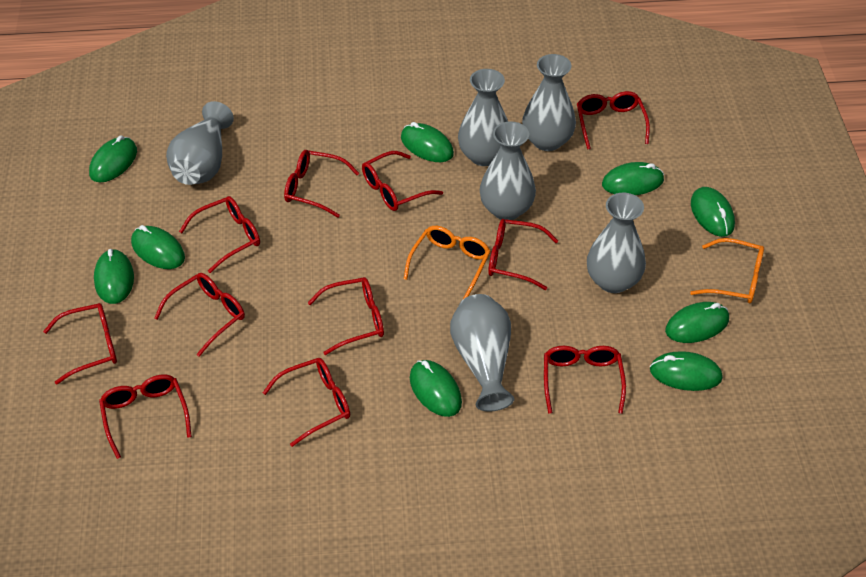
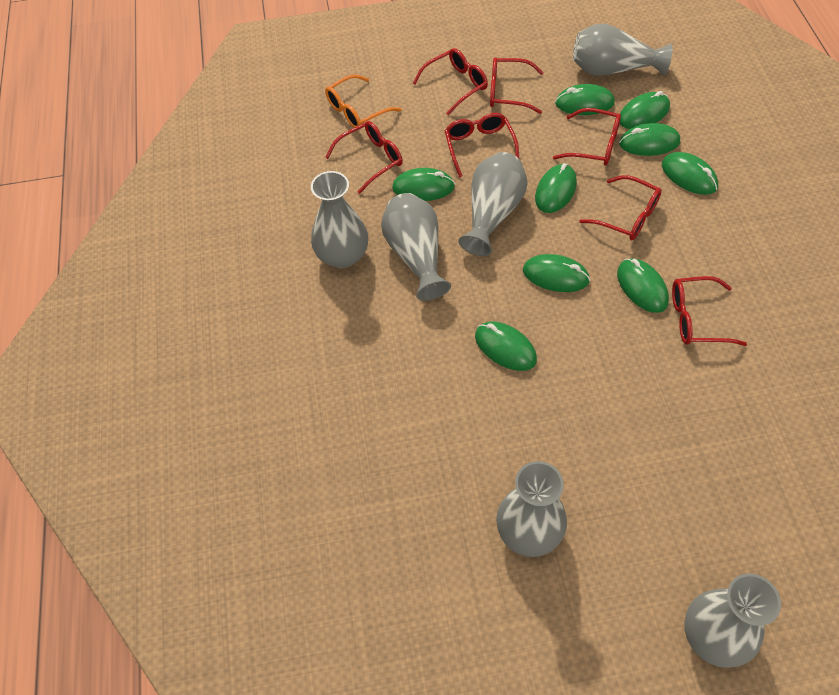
orange glasses: 2 -> 1
red glasses: 11 -> 7

